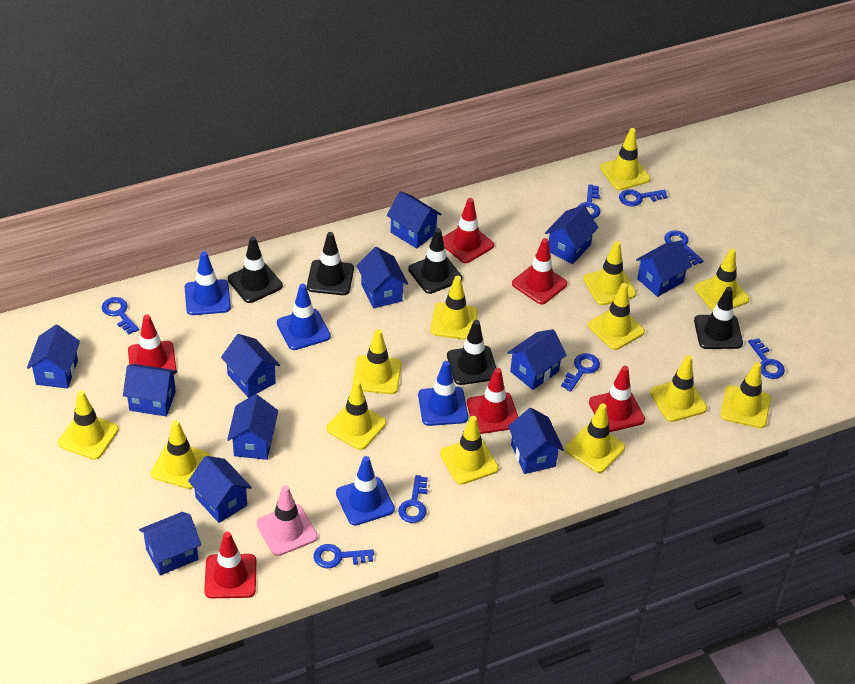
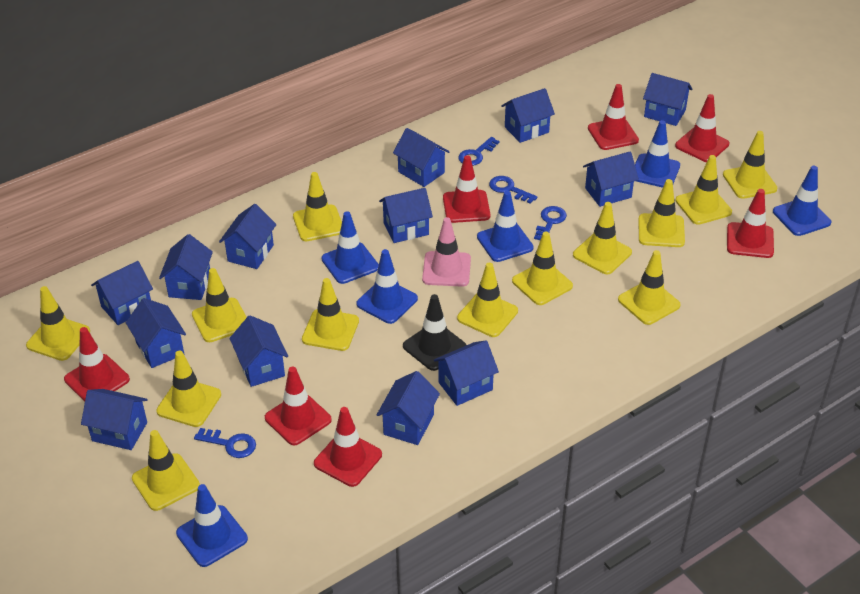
black traffic cone: 5 -> 1
blue house: 12 -> 13
blue key: 8 -> 4
blue traffic cone: 4 -> 6
red traffic cone: 6 -> 7

